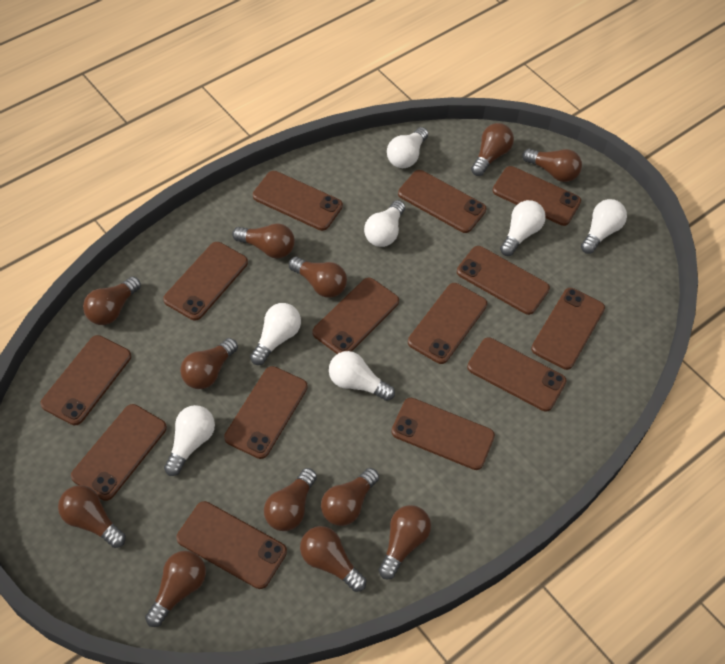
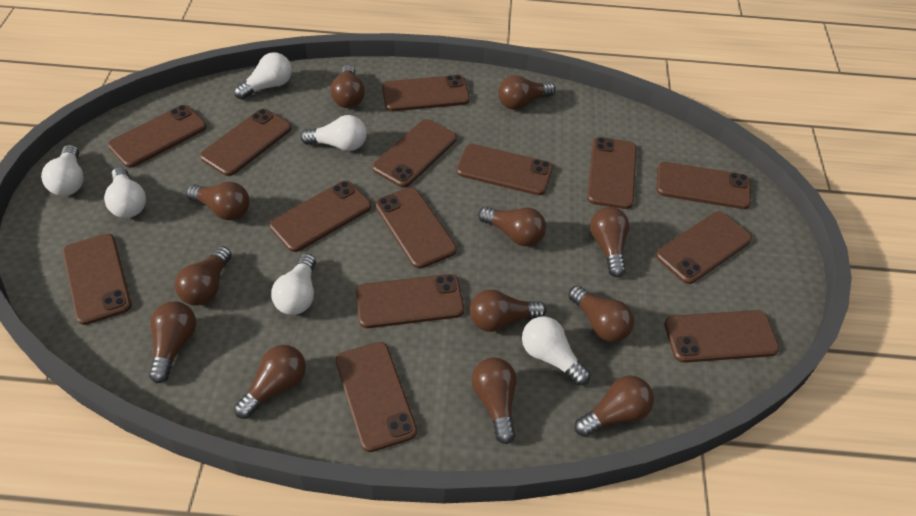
white light bulb: 7 -> 6

